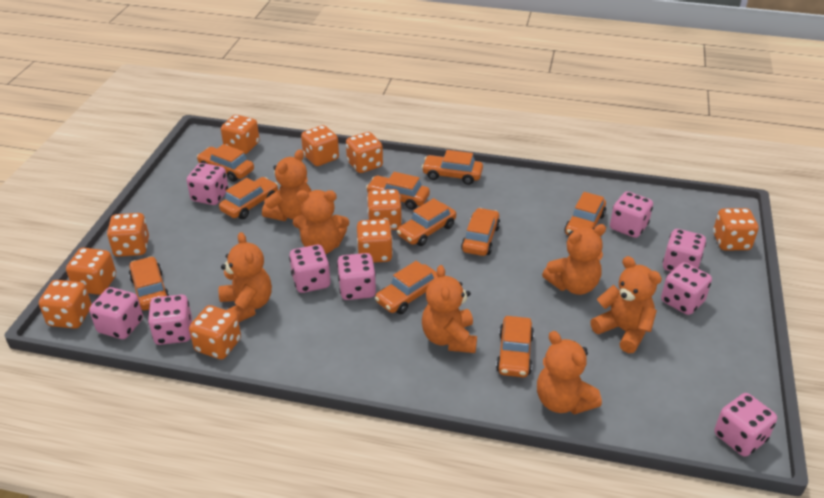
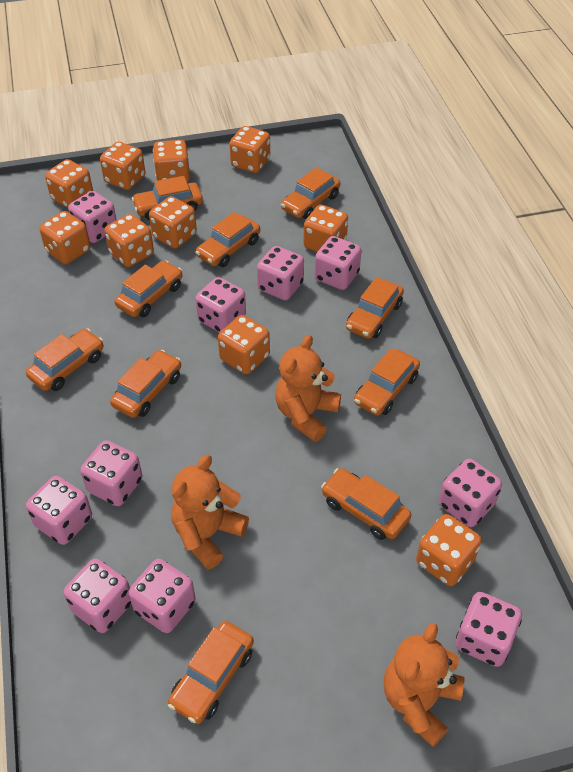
orange teddy bear: 7 -> 3
pink dice: 9 -> 10

